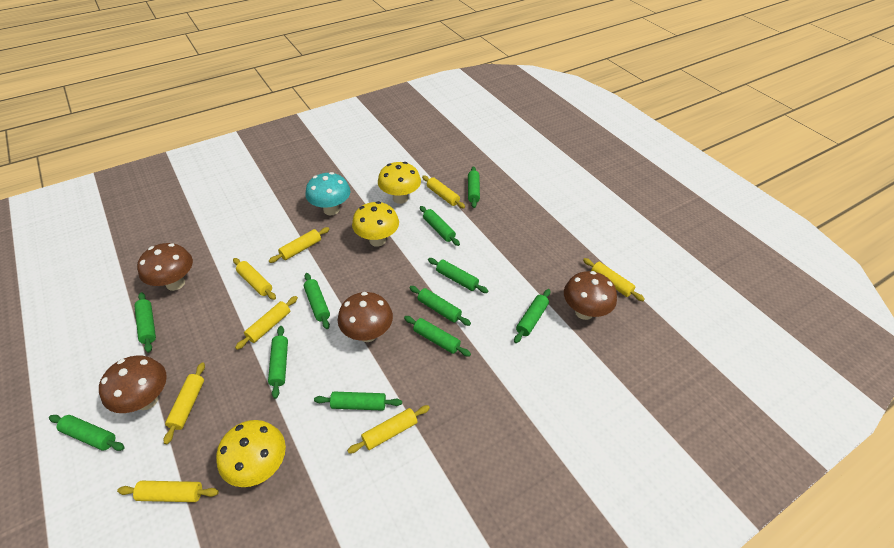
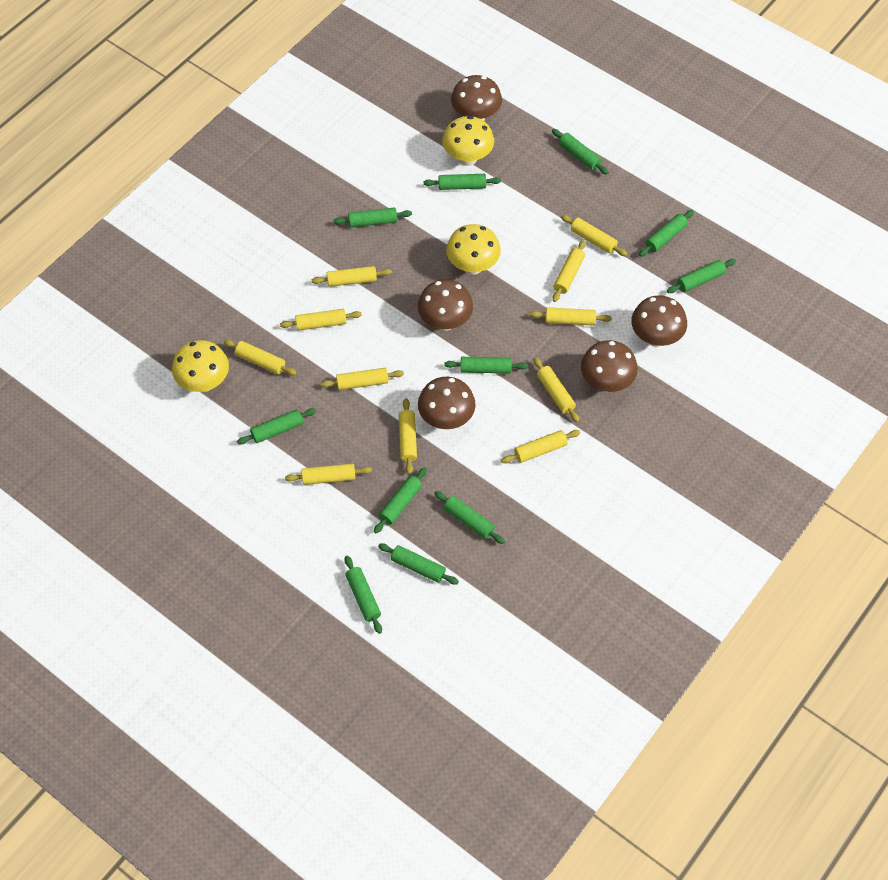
brown mushroom: 4 -> 5
turquoise mushroom: 1 -> 0
yellow rolling pin: 8 -> 11

